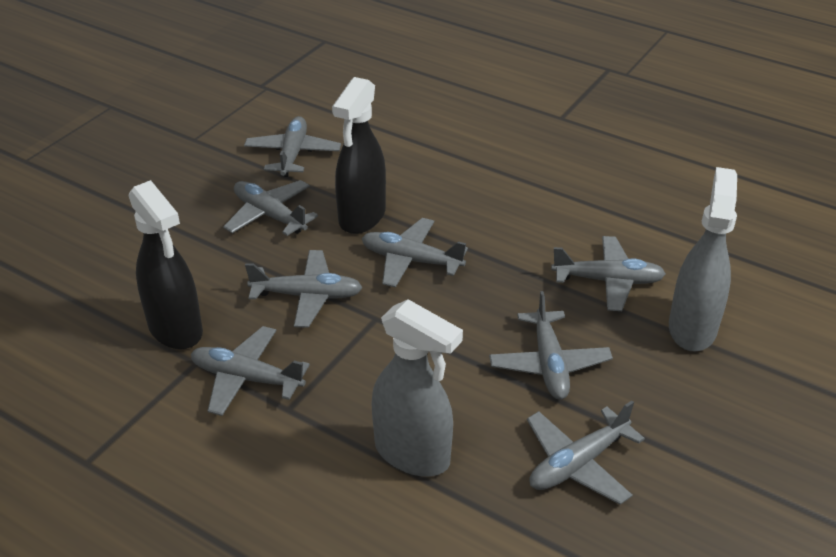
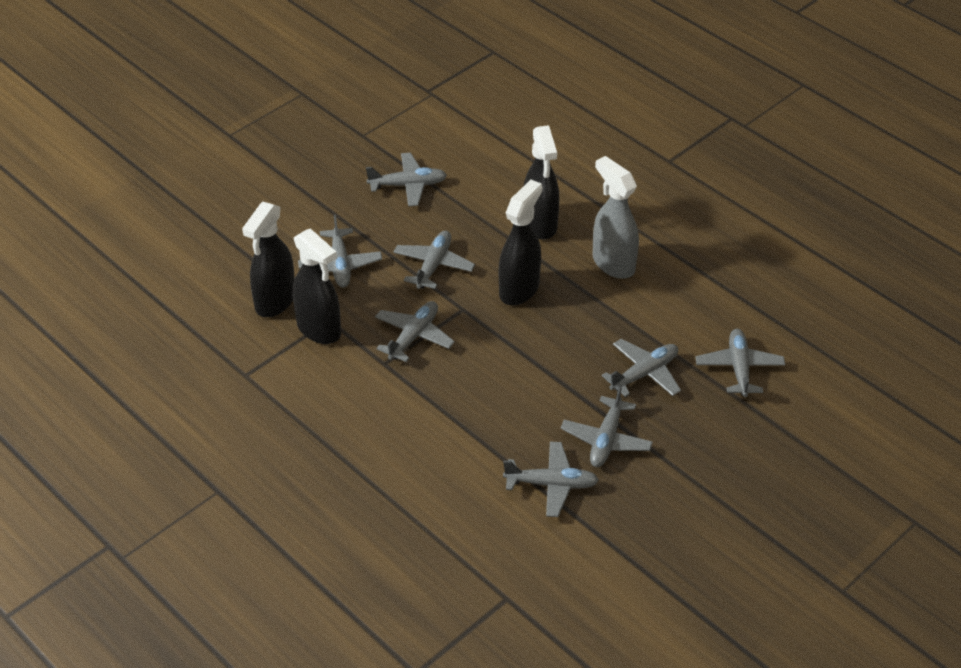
black spray bottle: 2 -> 4
grey spray bottle: 2 -> 1

